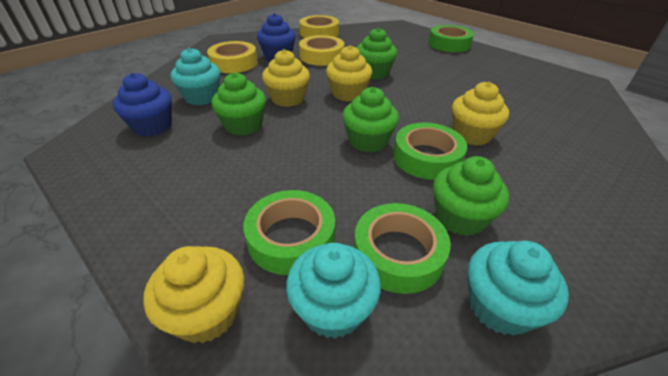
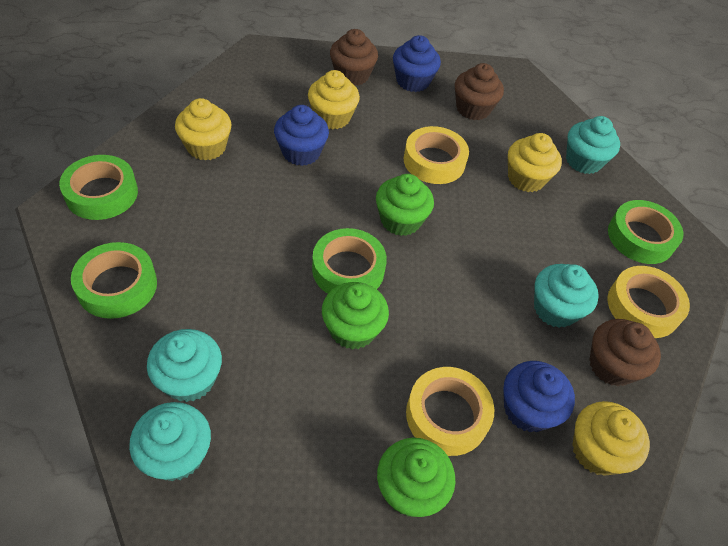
blue cupcake: 2 -> 3
brown cupcake: 0 -> 3
green cupcake: 4 -> 3
turquoise cupcake: 3 -> 4

